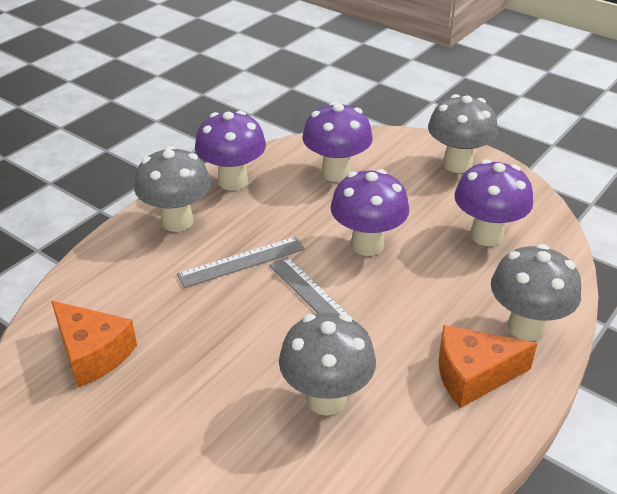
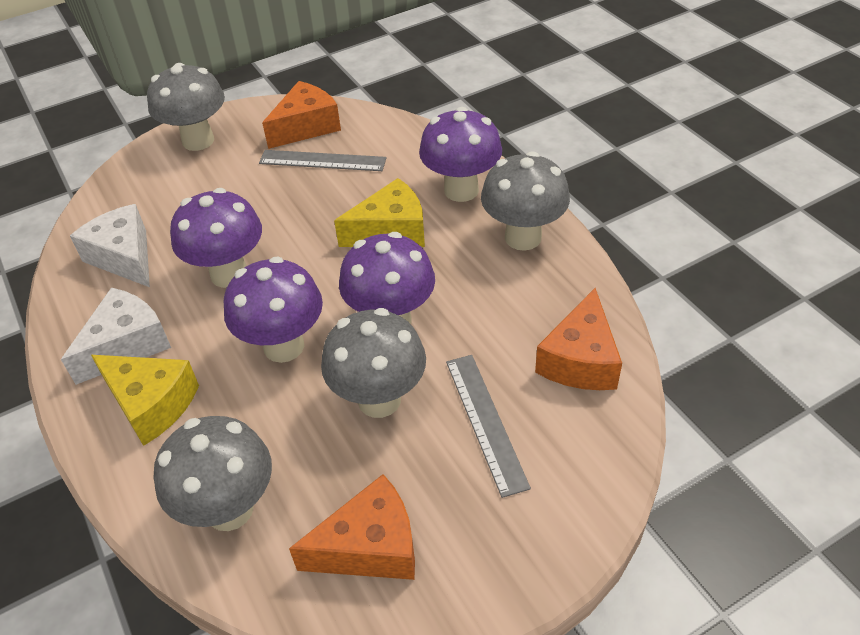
orange cheese: 2 -> 3
white cheese: 0 -> 2
yellow cheese: 0 -> 2

